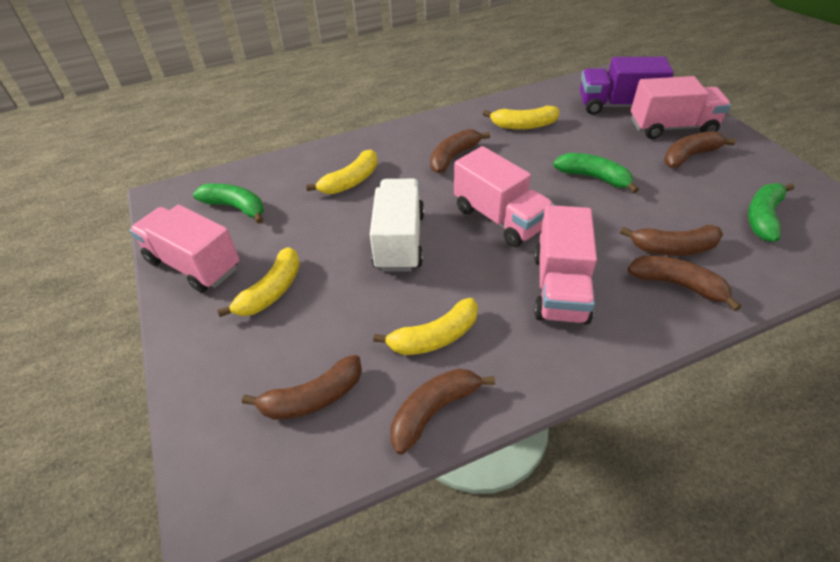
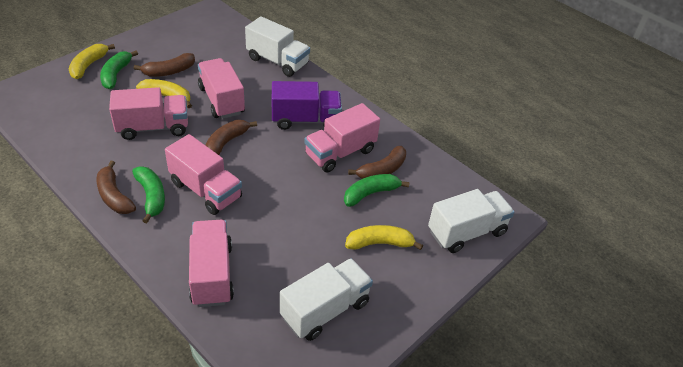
brown banana: 6 -> 4
pink truck: 4 -> 5
white truck: 1 -> 3
yellow banana: 4 -> 3

